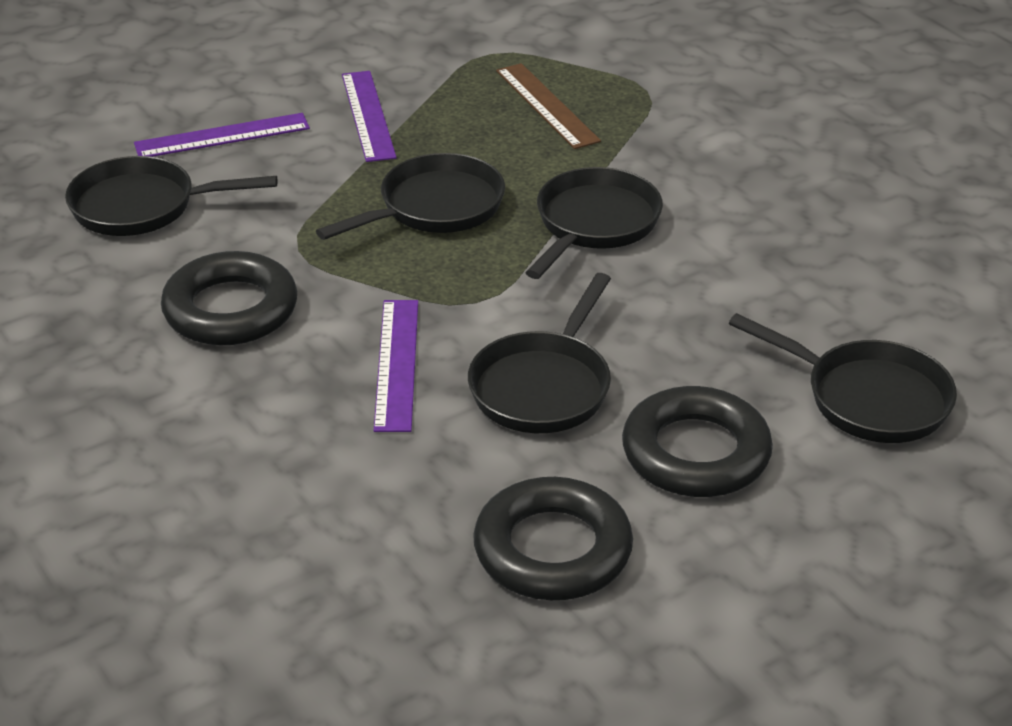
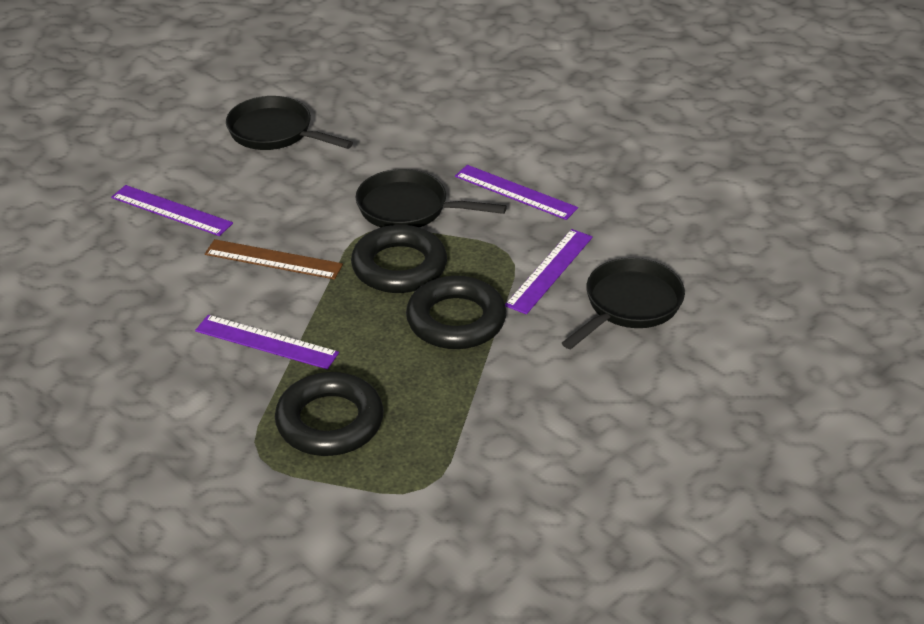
black pan: 5 -> 3
purple ruler: 3 -> 4

